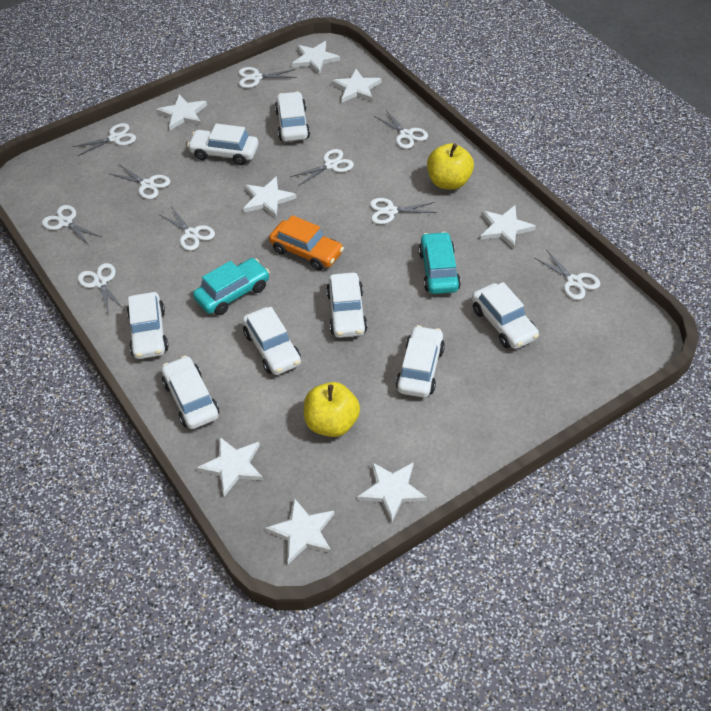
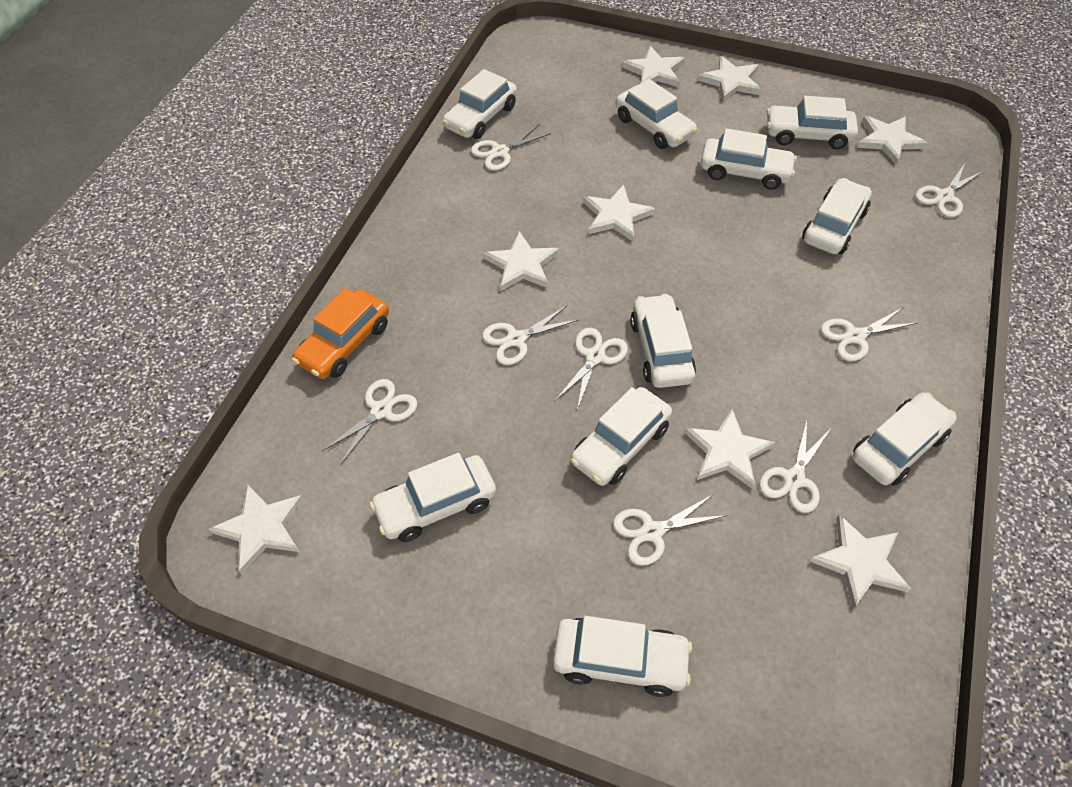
turquoise car: 2 -> 0
white car: 8 -> 10
white scissors: 10 -> 8
yellow apple: 2 -> 0

